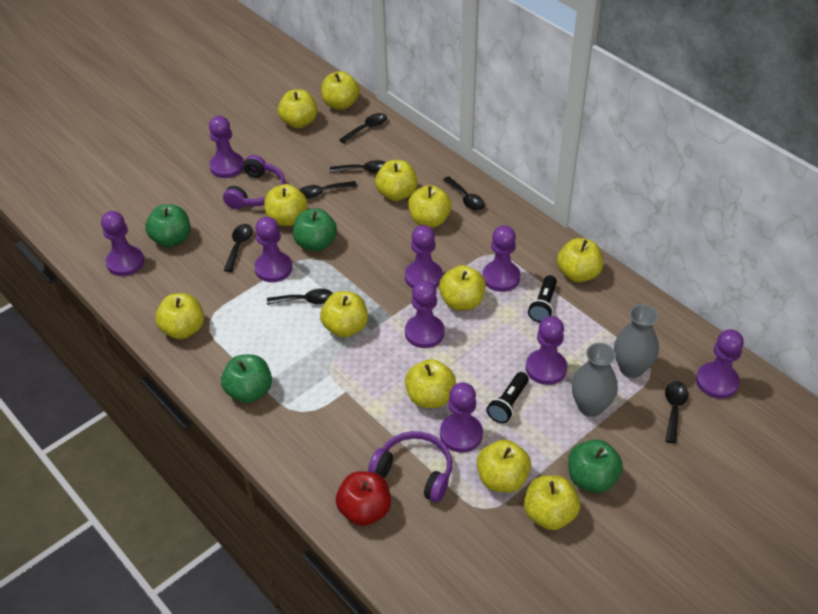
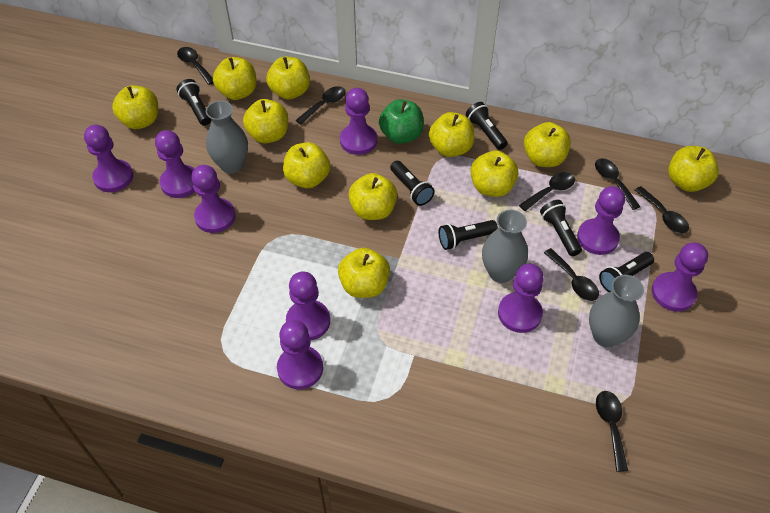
black flashlight: 2 -> 6
green apple: 4 -> 1
grey vase: 2 -> 3
purple headphones: 2 -> 0
red apple: 1 -> 0
yellow apple: 12 -> 11

